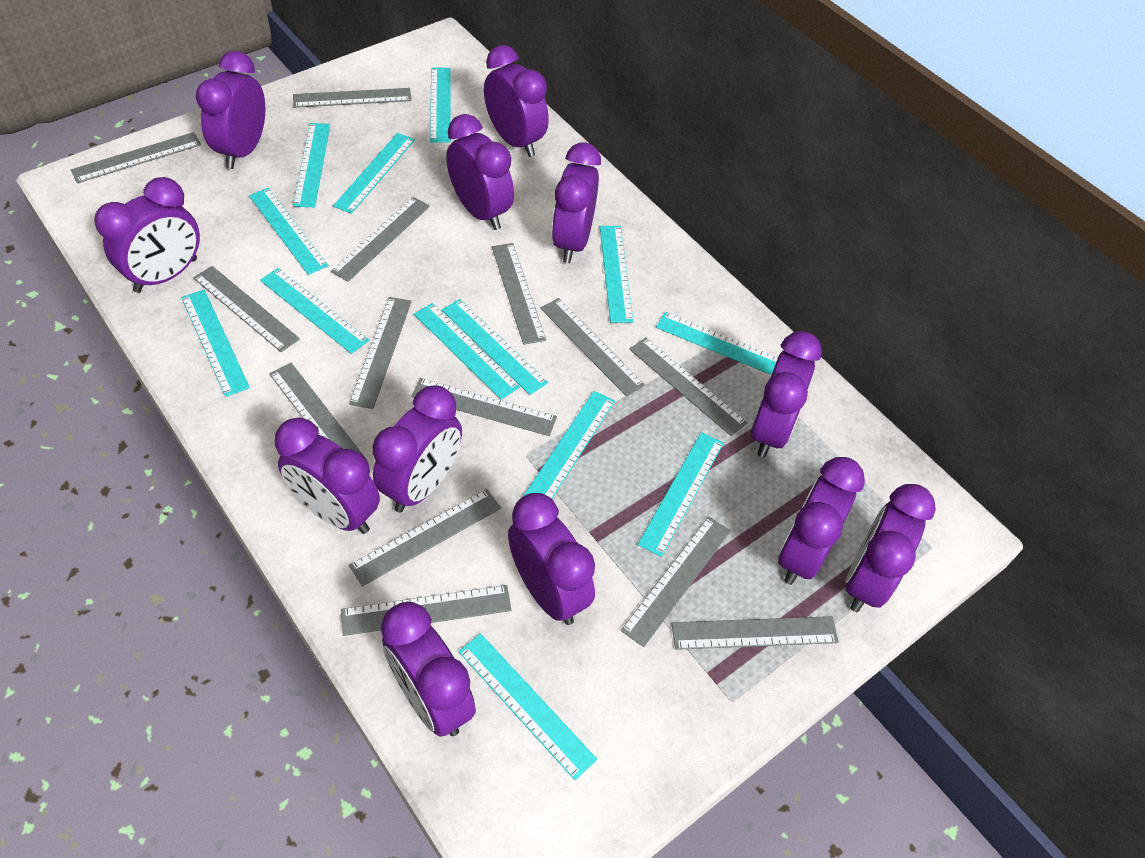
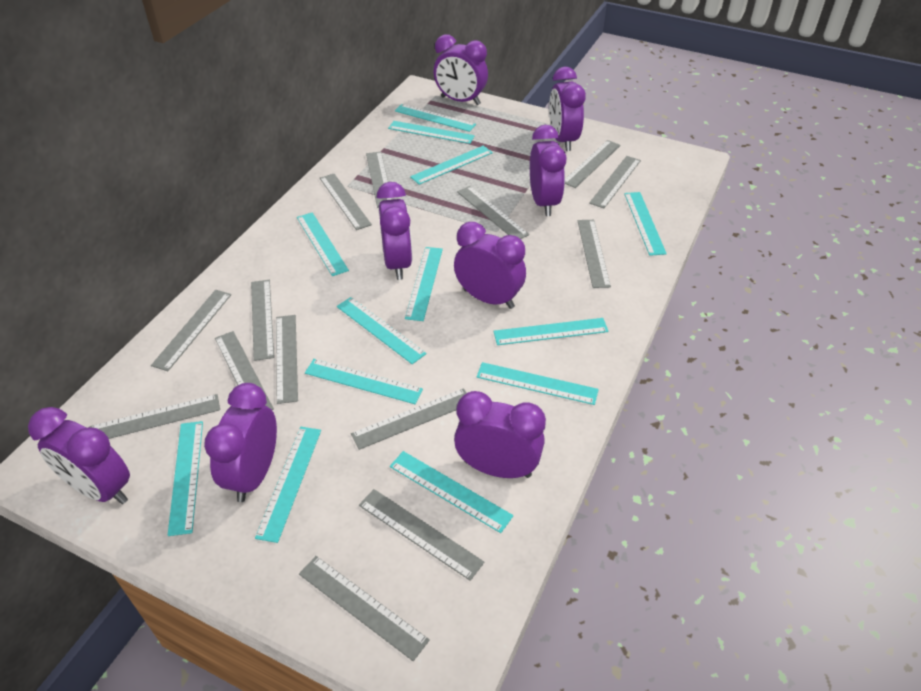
purple clock: 12 -> 8

